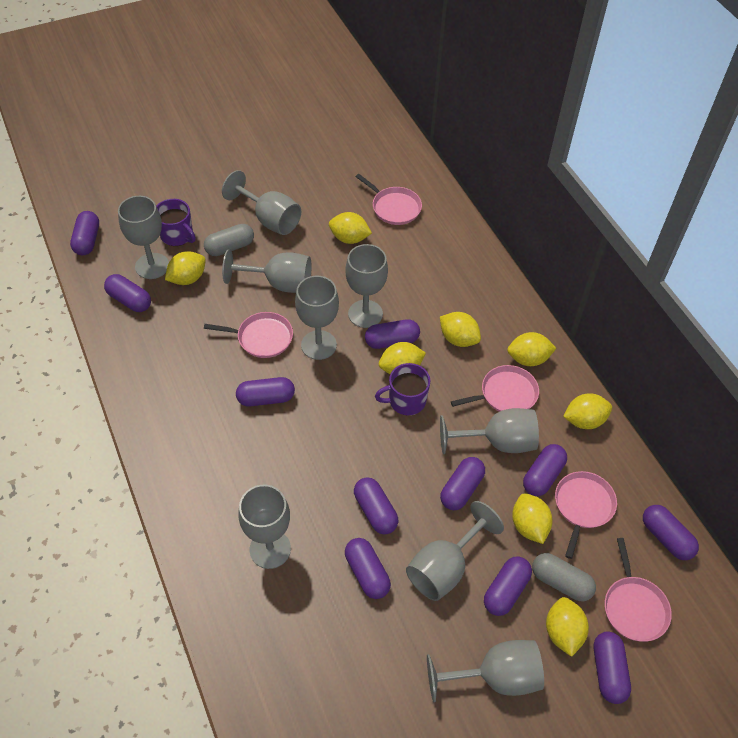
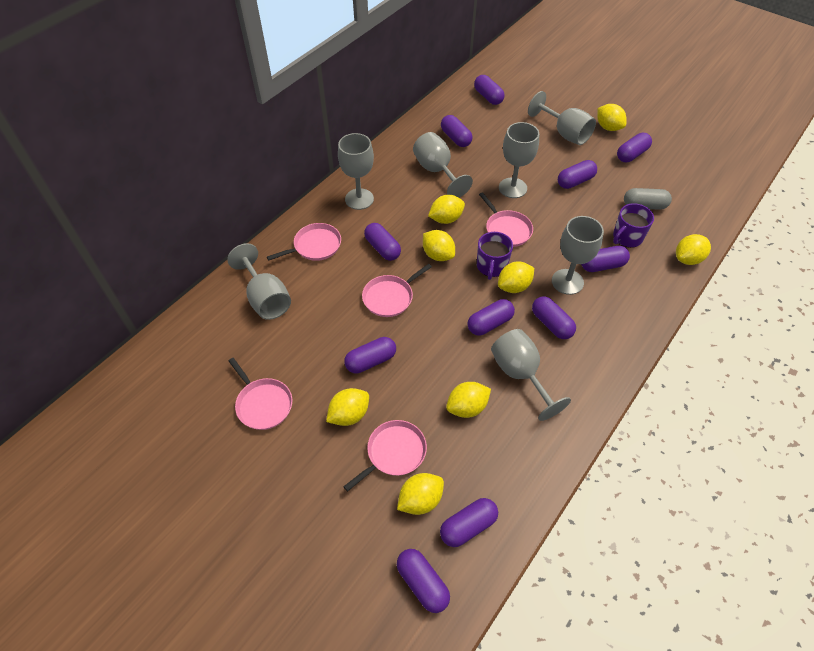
grey capsule: 2 -> 1
grey goblet: 9 -> 7

